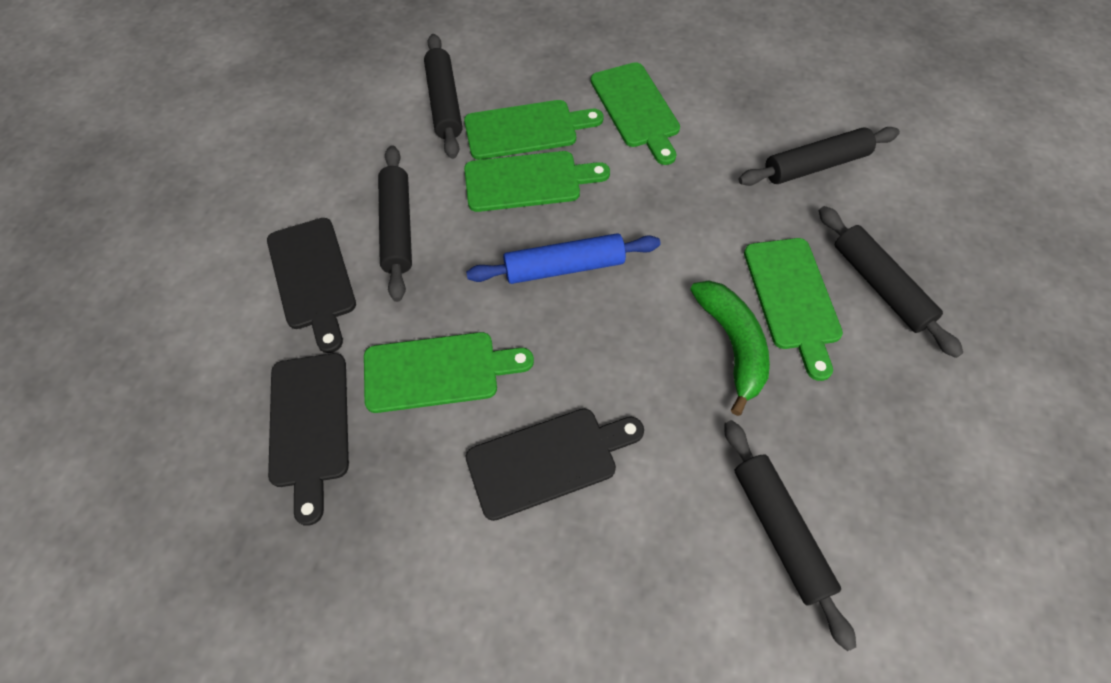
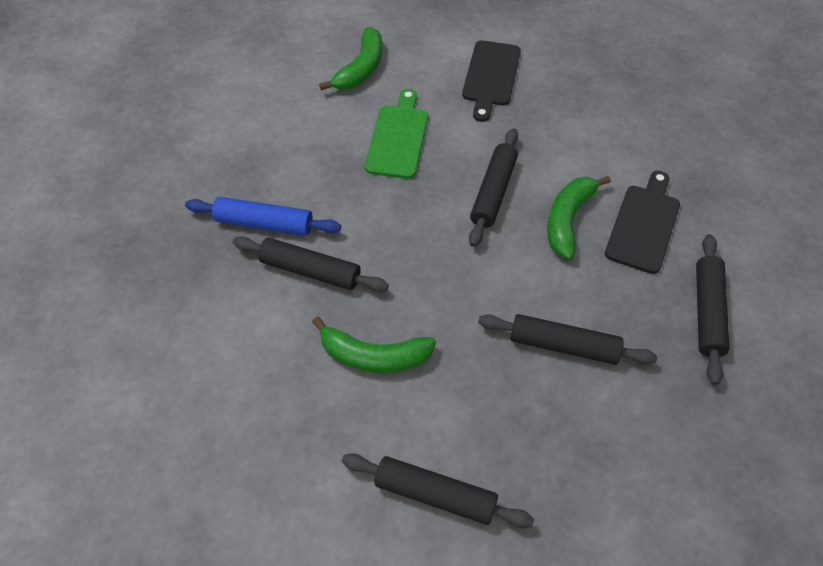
black cutting board: 3 -> 2
green banana: 1 -> 3
green cutting board: 5 -> 1

